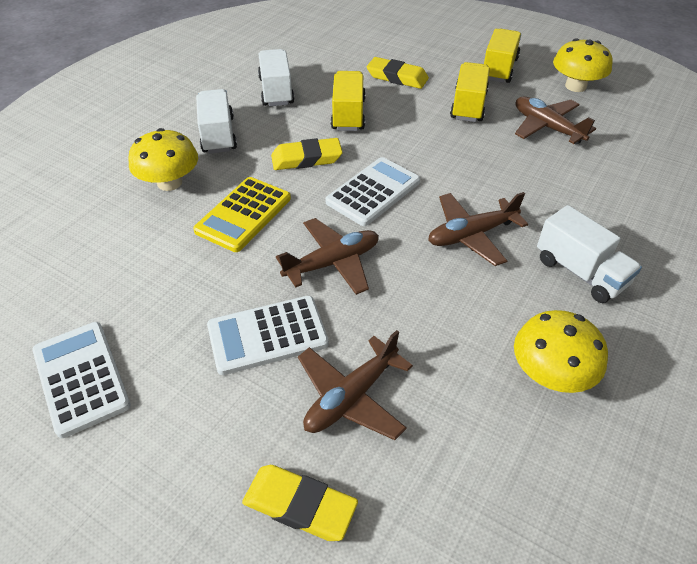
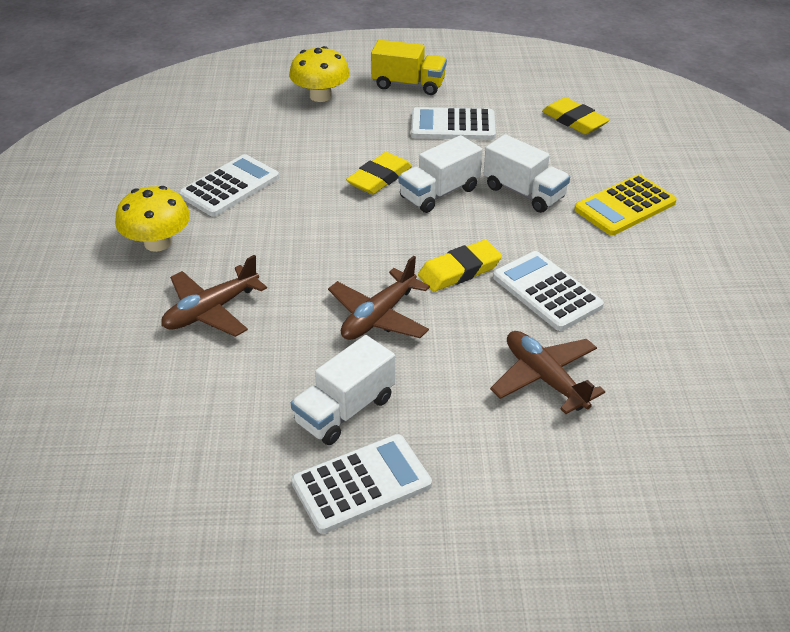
brown plane: 4 -> 3
white calculator: 3 -> 4
yellow mushroom: 3 -> 2
yellow truck: 3 -> 1

